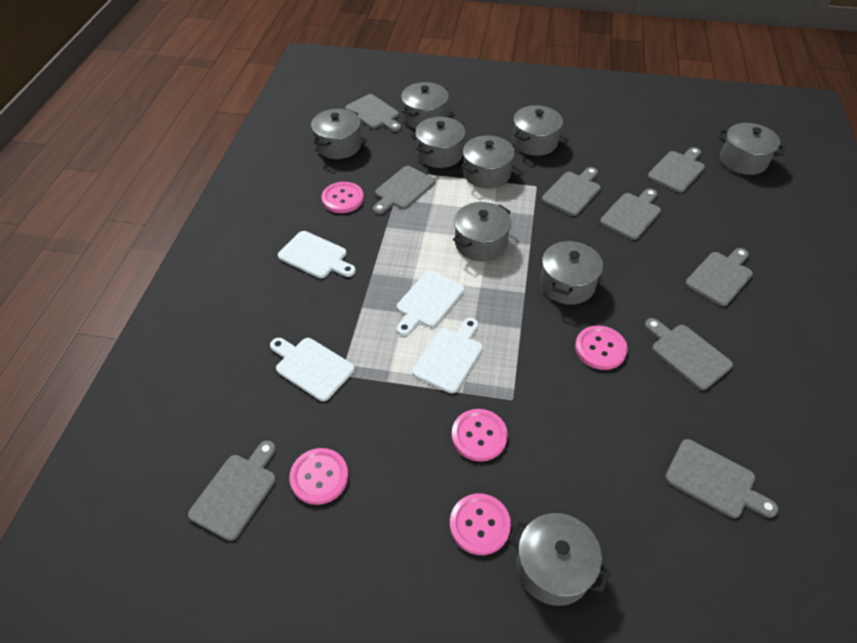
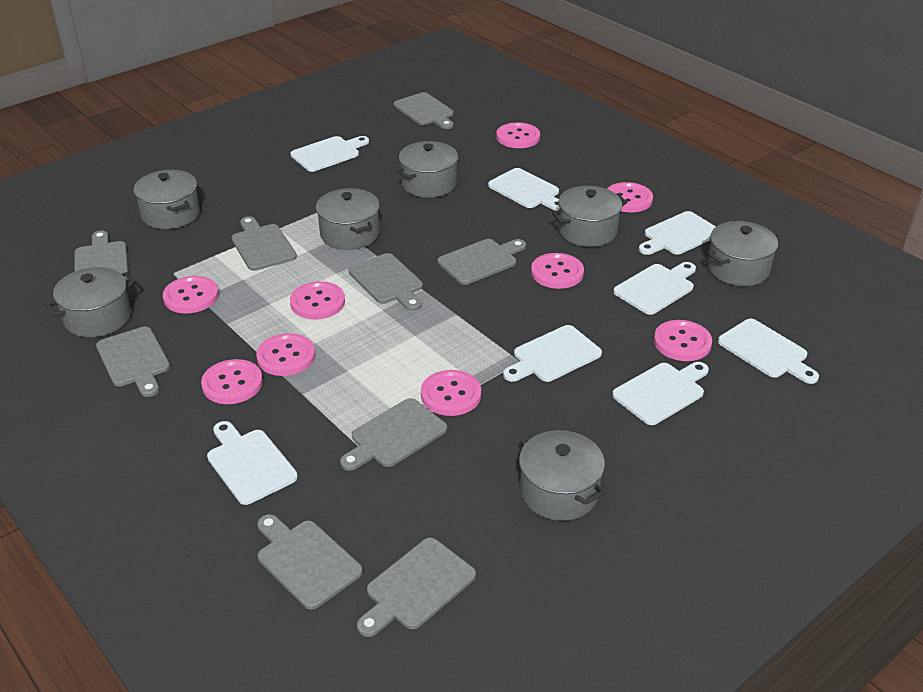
grey pot: 9 -> 7
pink button: 5 -> 9
white cutting board: 4 -> 8

